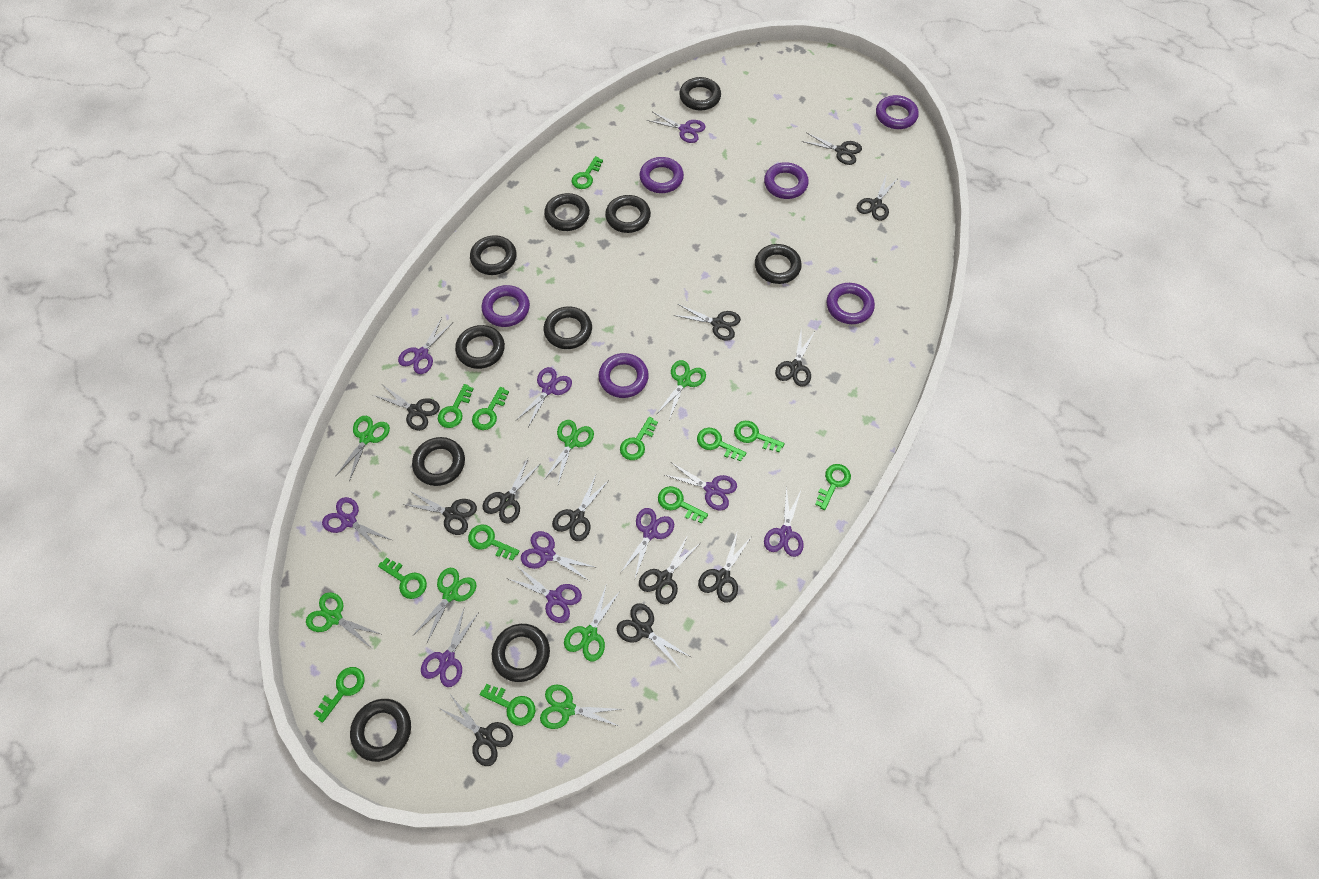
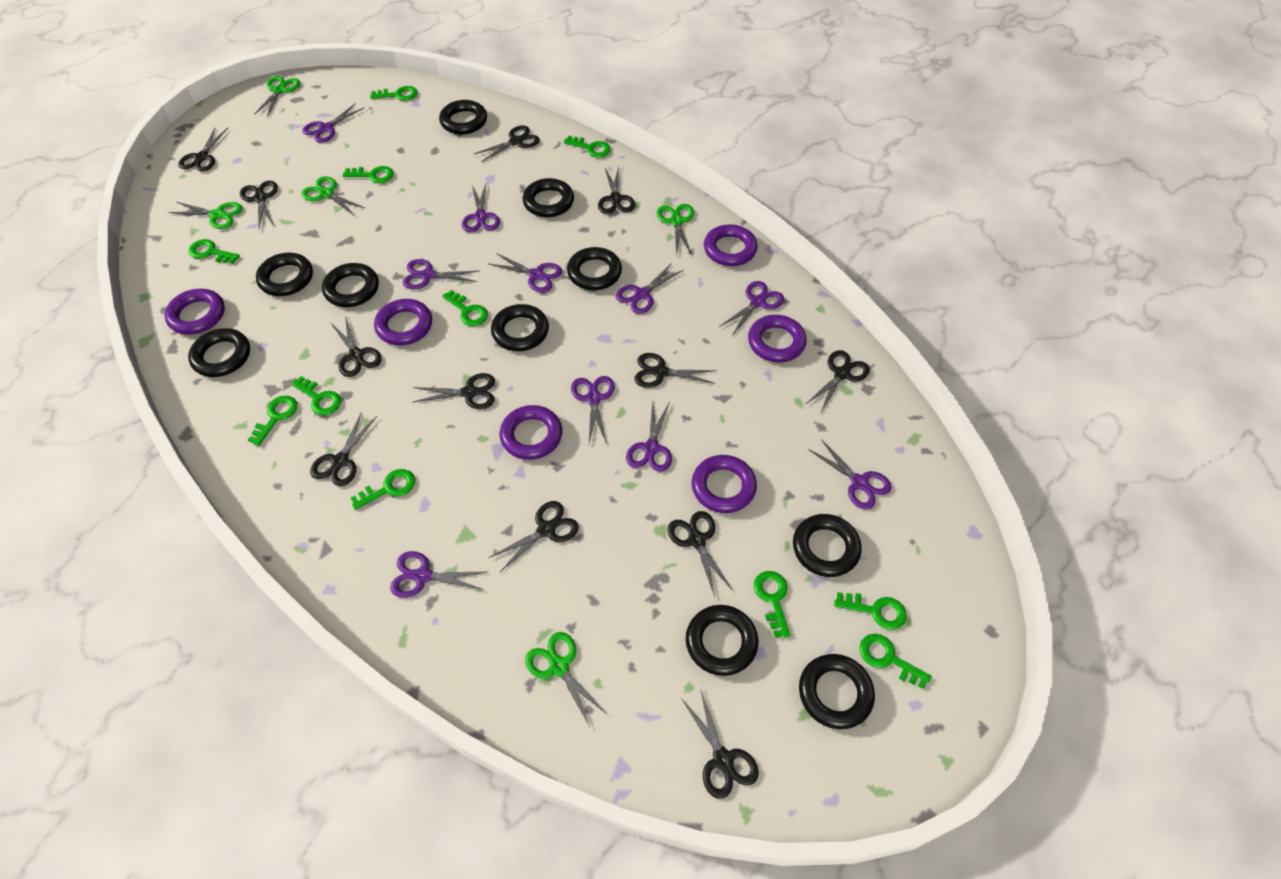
green key: 12 -> 11
green scissors: 7 -> 5

